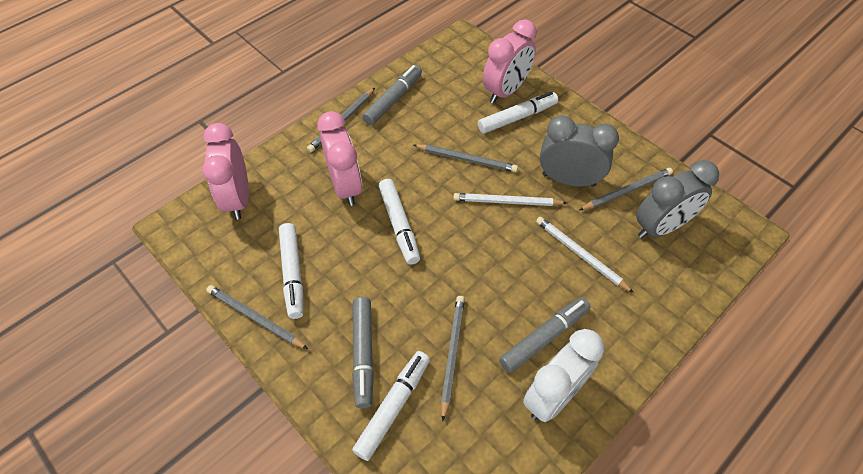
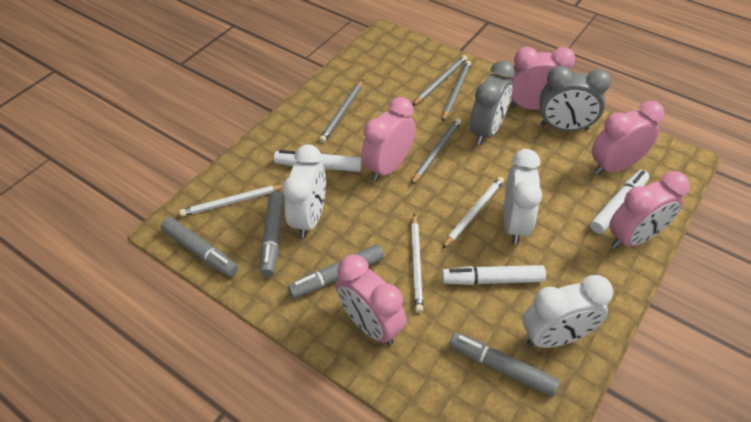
grey marker: 3 -> 4
grey pencil: 5 -> 4
pink clock: 3 -> 5
white clock: 1 -> 3
white marker: 4 -> 3
white pencil: 2 -> 3

